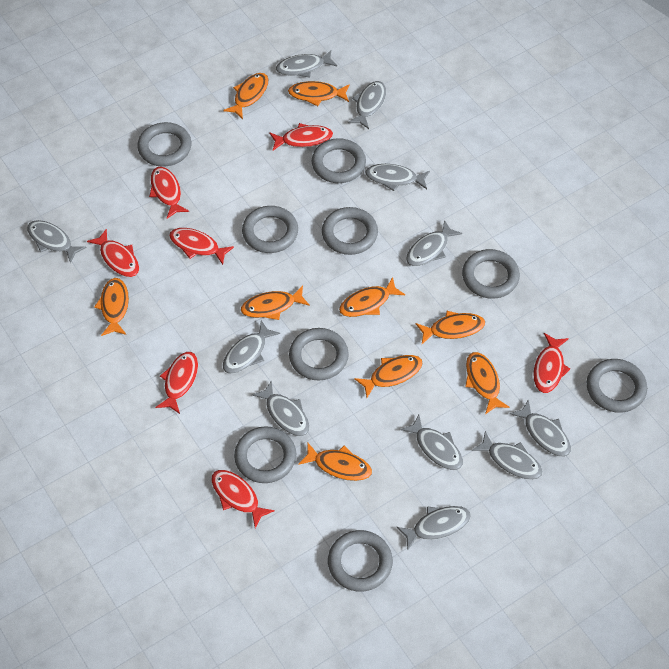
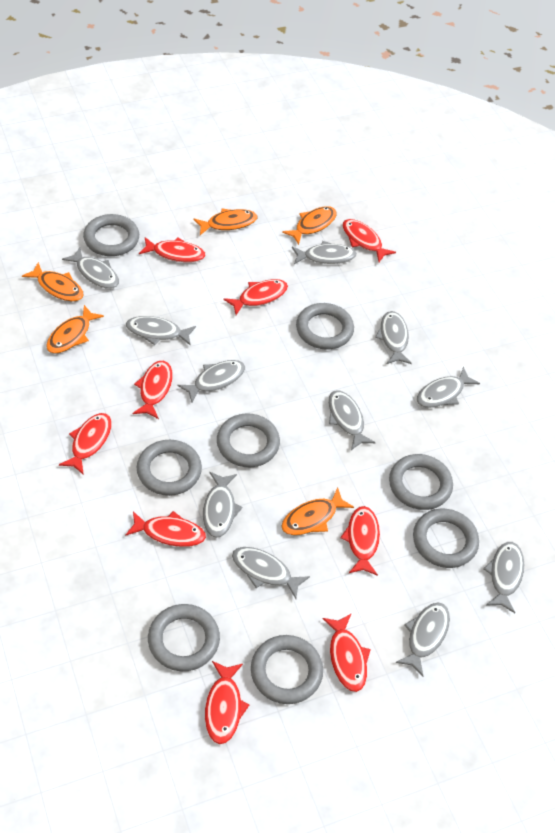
grey ring: 9 -> 8
orange fish: 9 -> 5
red fish: 7 -> 9

